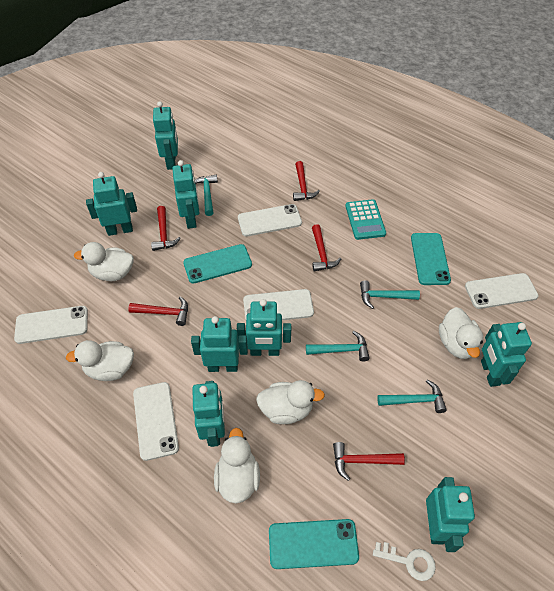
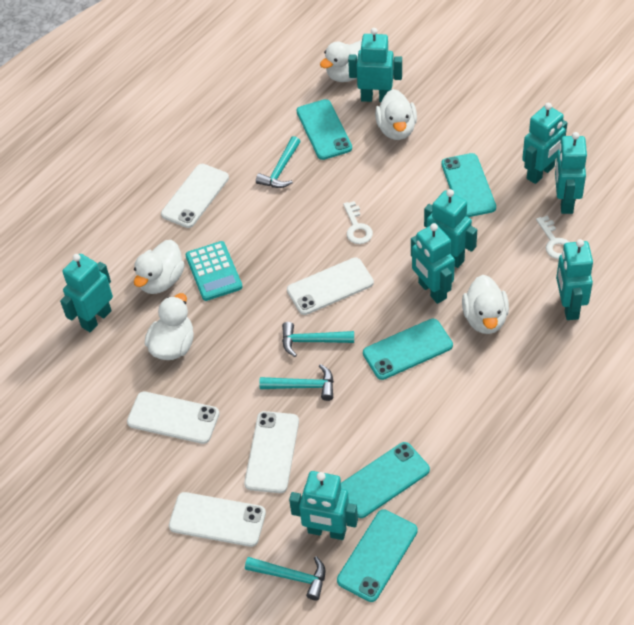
red hammer: 5 -> 0
turquoise phone: 3 -> 5
white key: 1 -> 2

